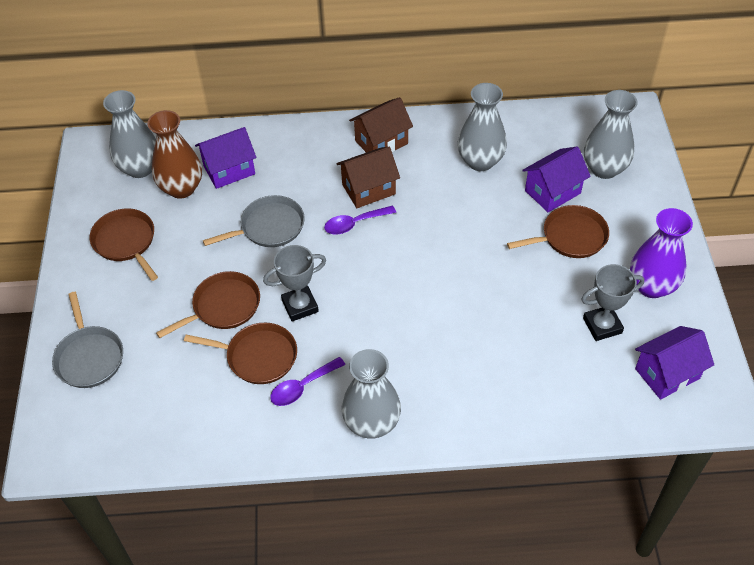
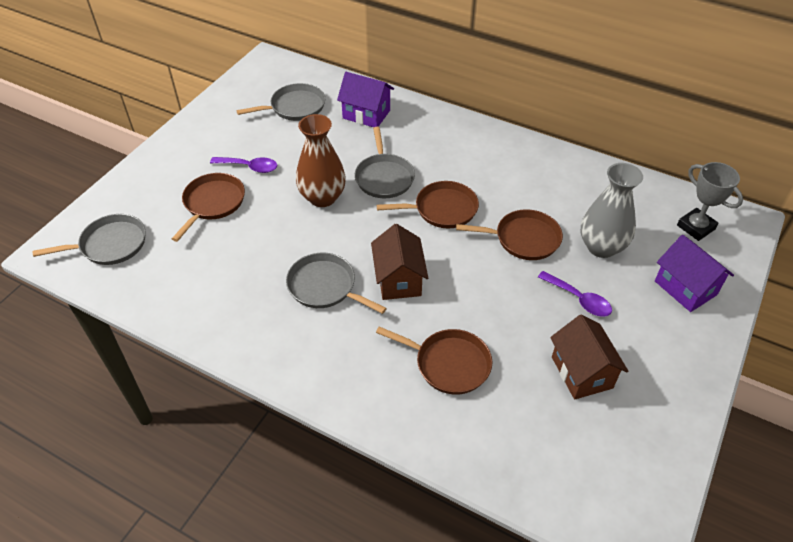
grey pan: 2 -> 4
grey trophy: 2 -> 1
grey vase: 4 -> 1
purple house: 3 -> 2
purple vase: 1 -> 0

